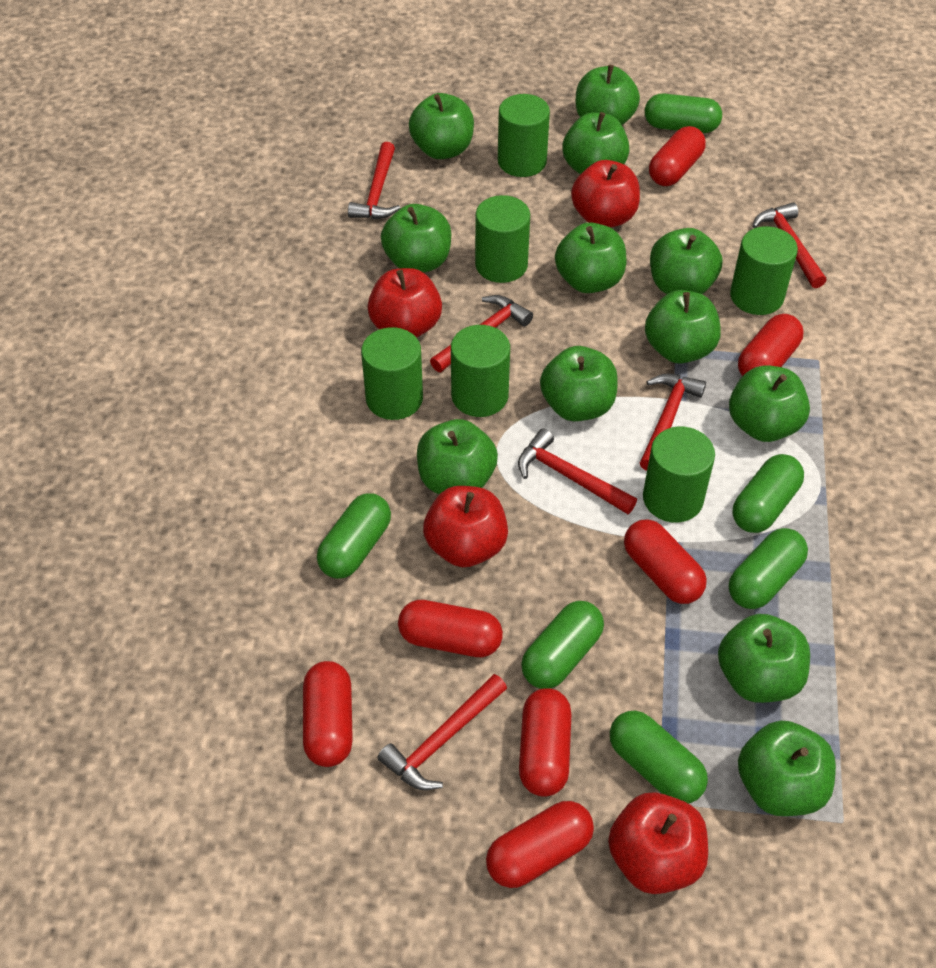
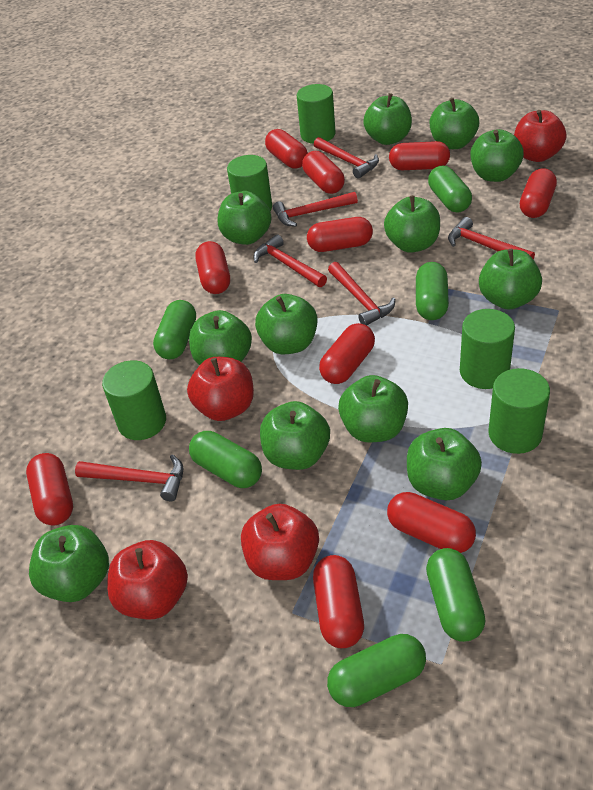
green cylinder: 6 -> 5
red capsule: 7 -> 10

